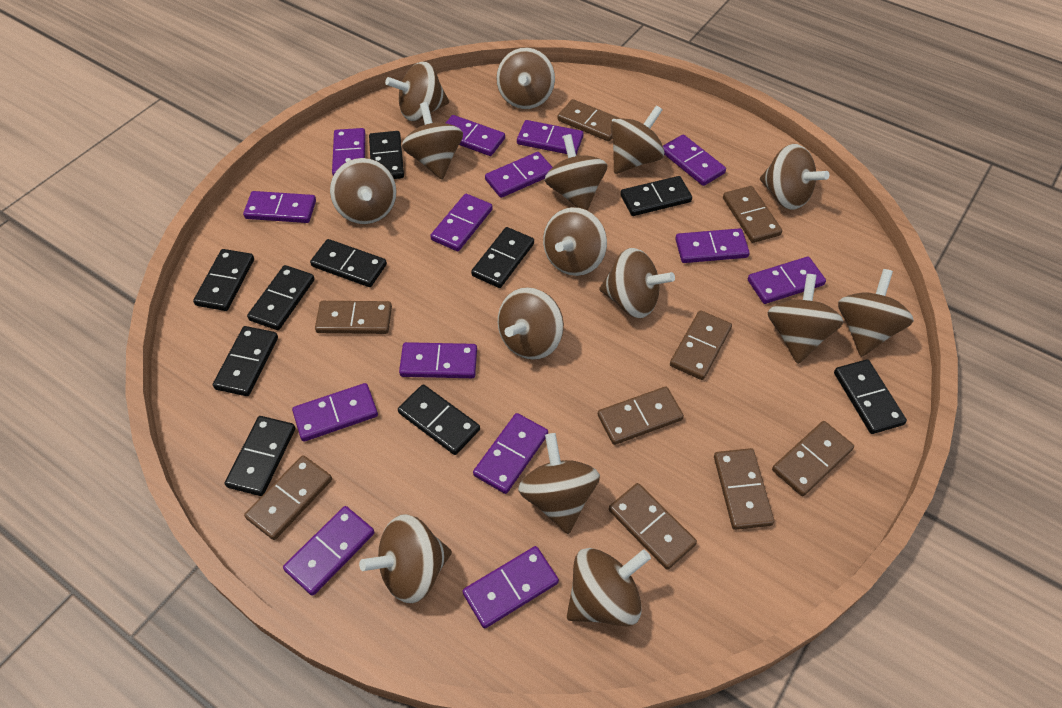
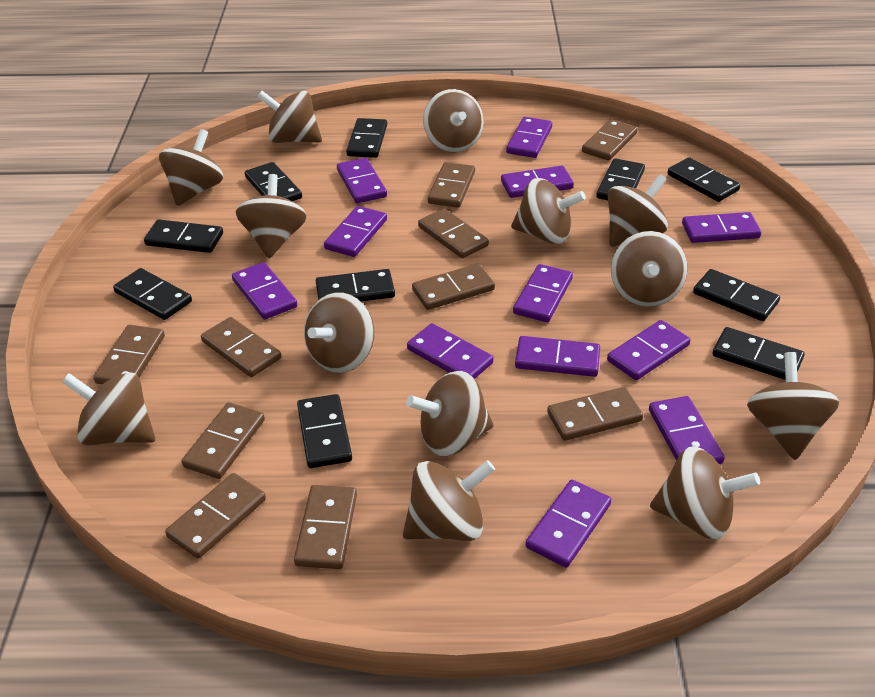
brown domino: 9 -> 10
brown spinning top: 15 -> 13
purple domino: 14 -> 12

